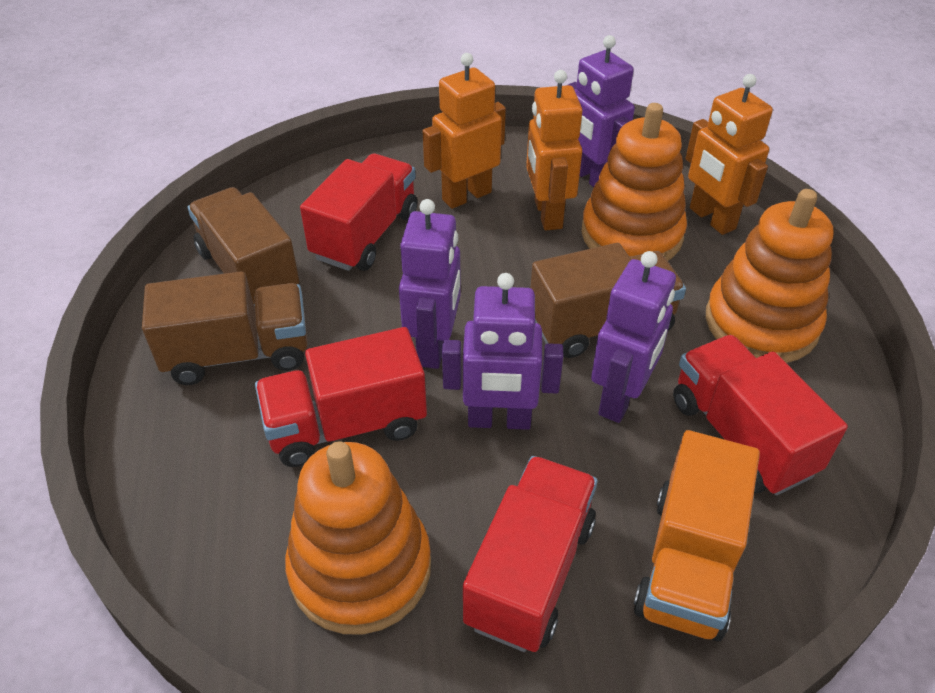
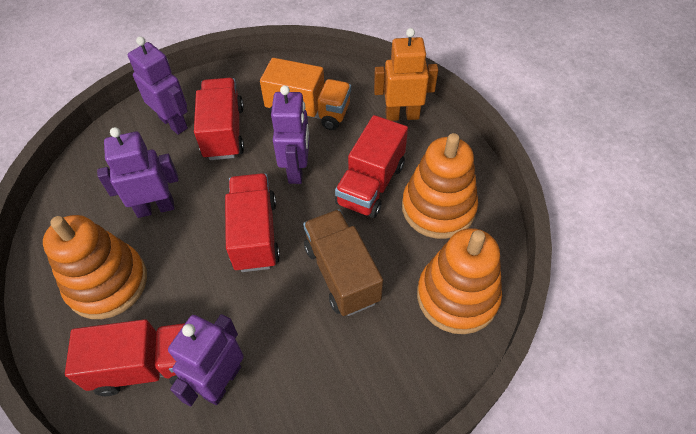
brown truck: 3 -> 1
orange robot: 3 -> 1

